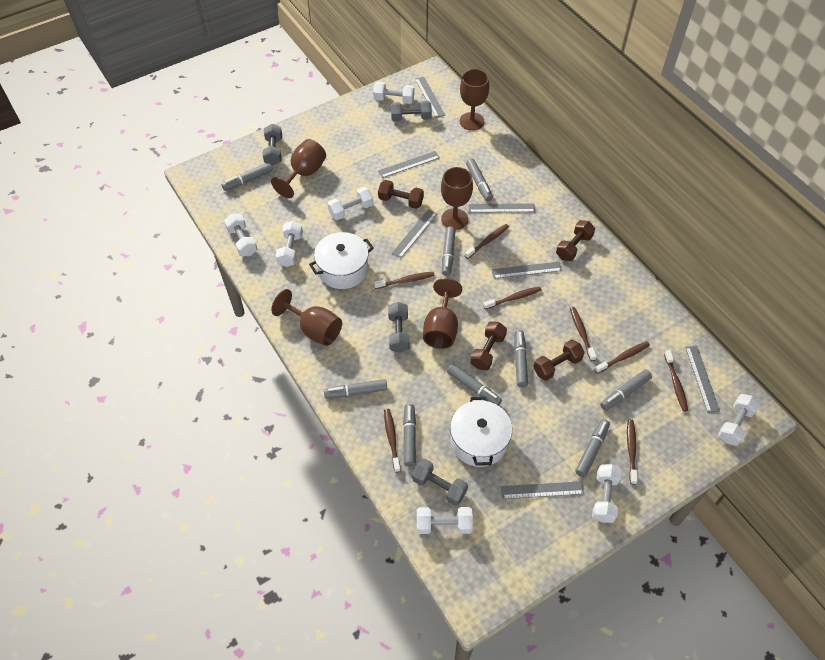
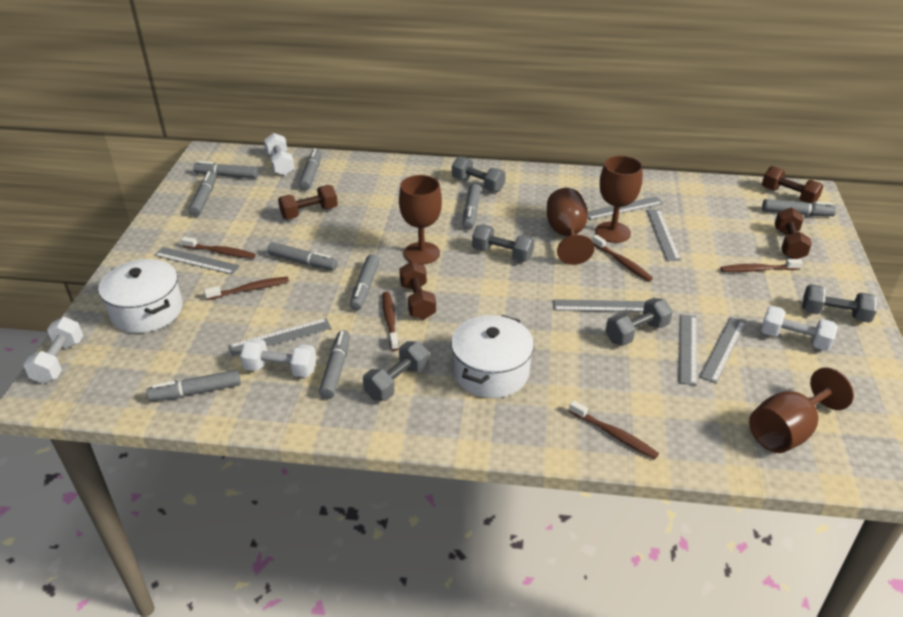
brown goblet: 5 -> 4
brown toothbrush: 8 -> 6
grey dumbbell: 4 -> 5
white dumbbell: 7 -> 4

